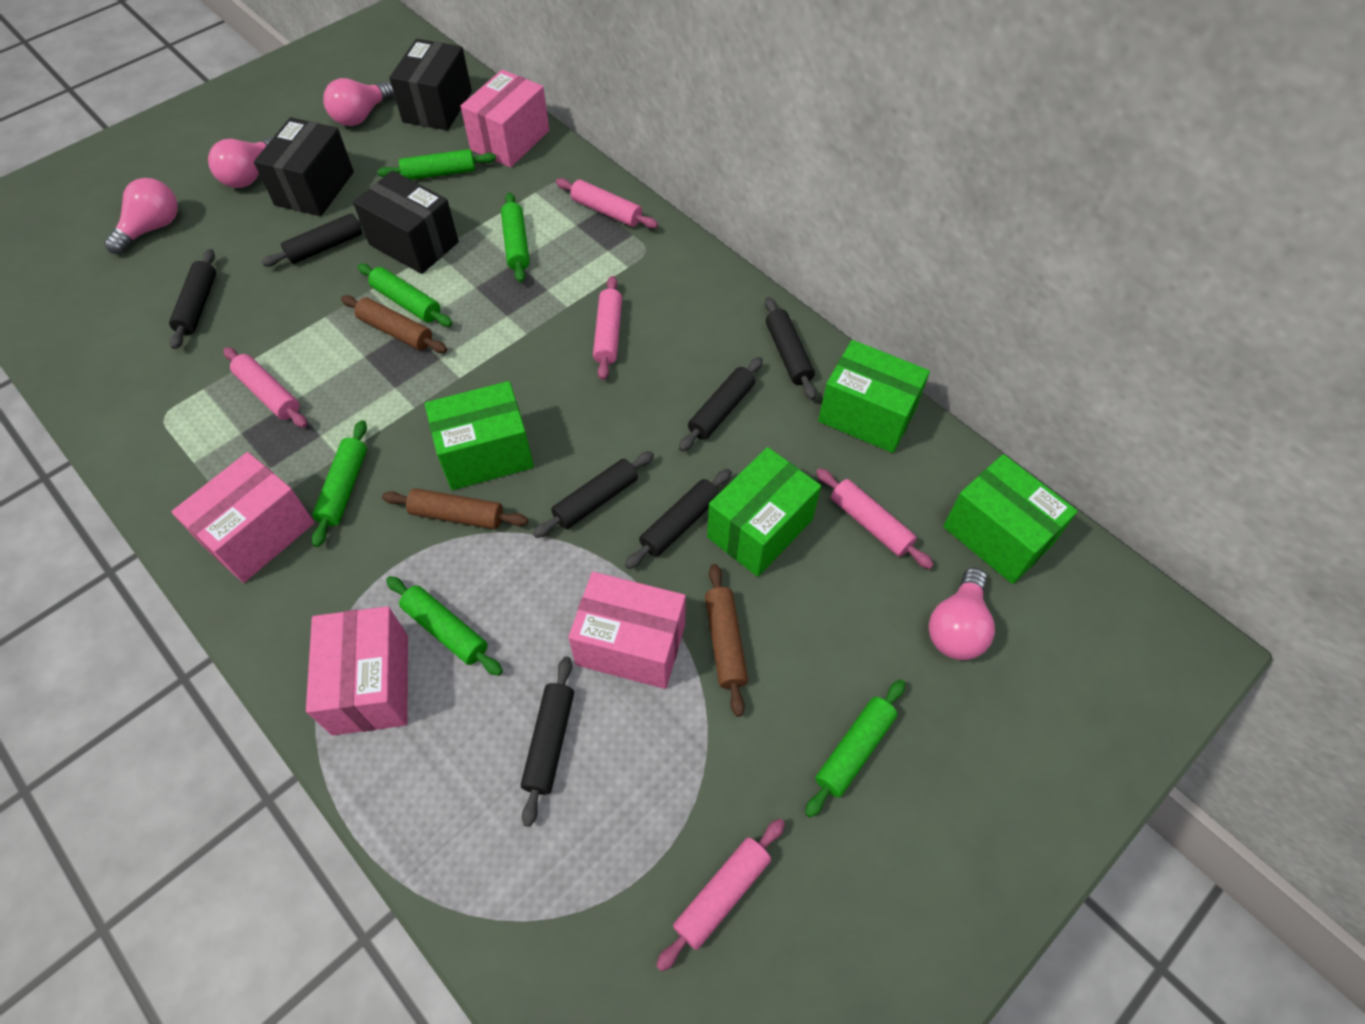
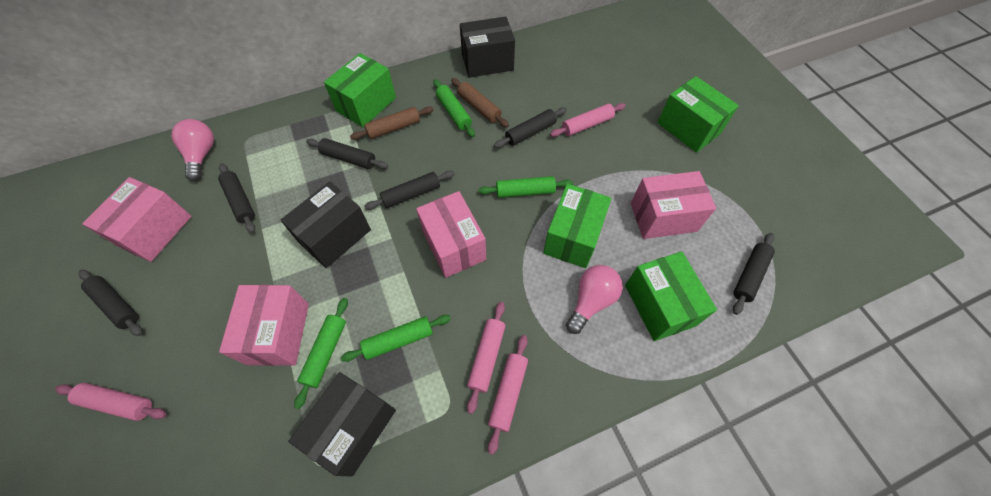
black rolling pin: 7 -> 6
brown rolling pin: 3 -> 2
green rolling pin: 6 -> 4
pink light bulb: 4 -> 2
pink rolling pin: 5 -> 4

